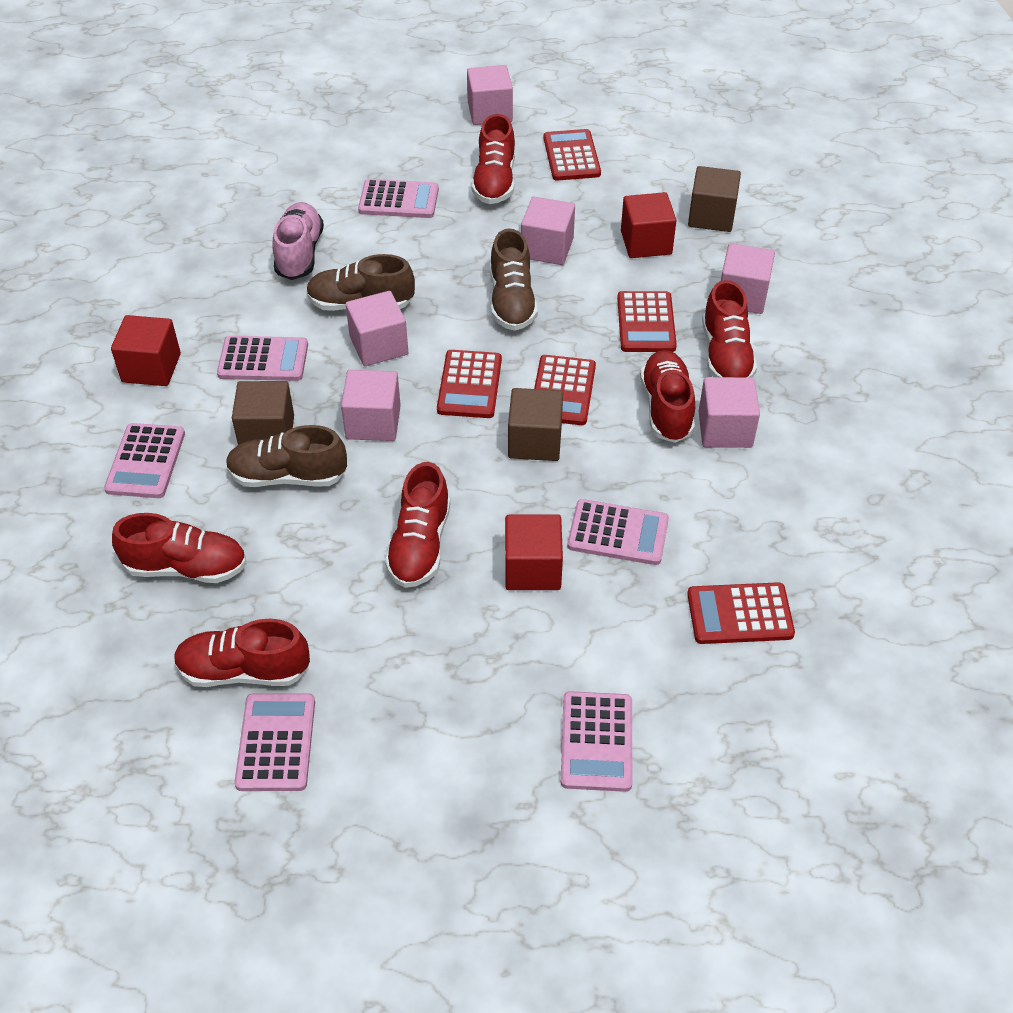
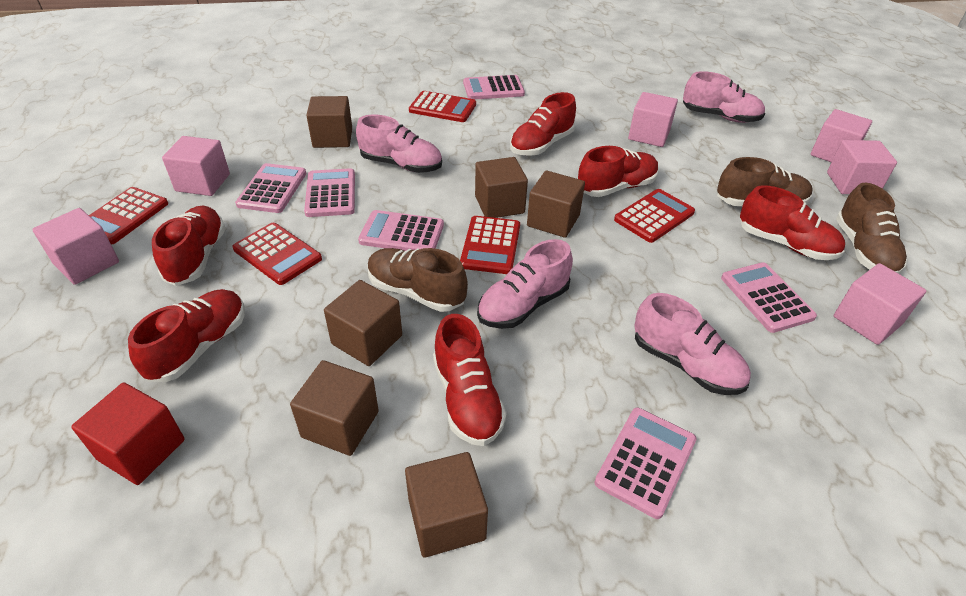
brown cube: 3 -> 6
pink shoe: 1 -> 4
red cube: 3 -> 1

